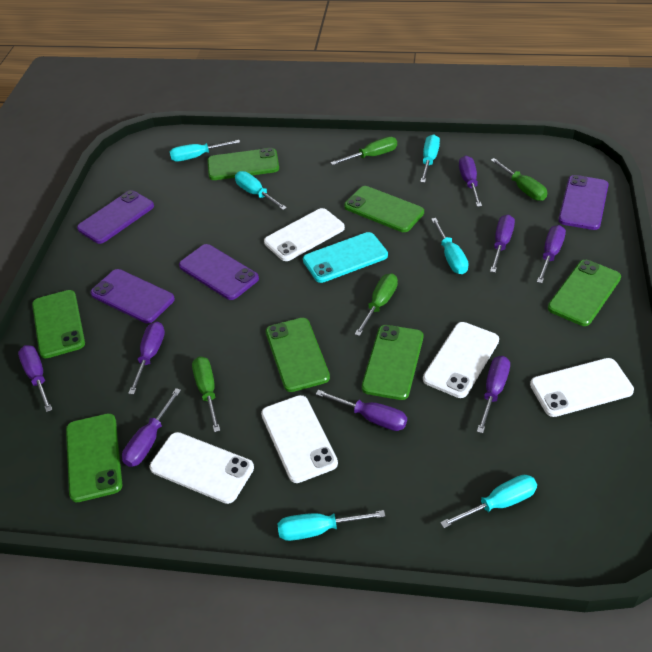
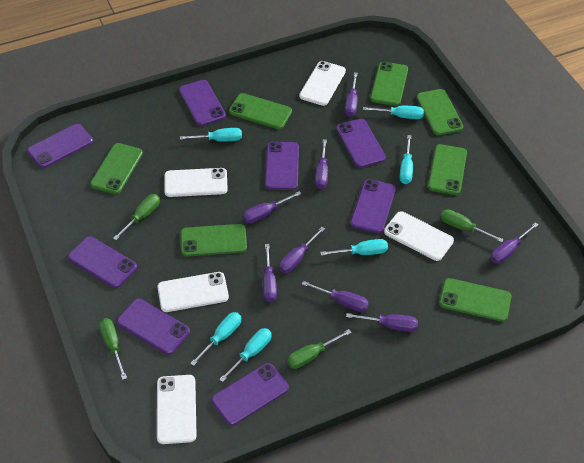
purple phone: 4 -> 8
turquoise phone: 1 -> 0

